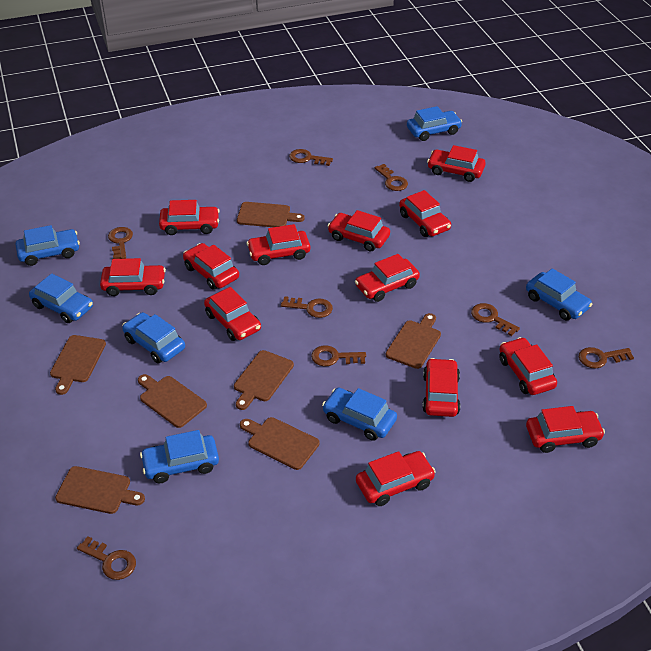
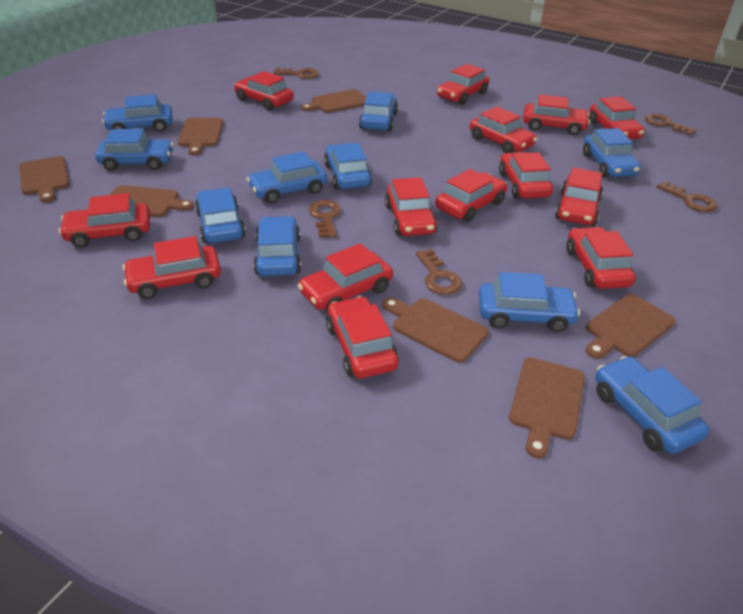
blue car: 7 -> 10
brown key: 8 -> 5
red car: 13 -> 14

